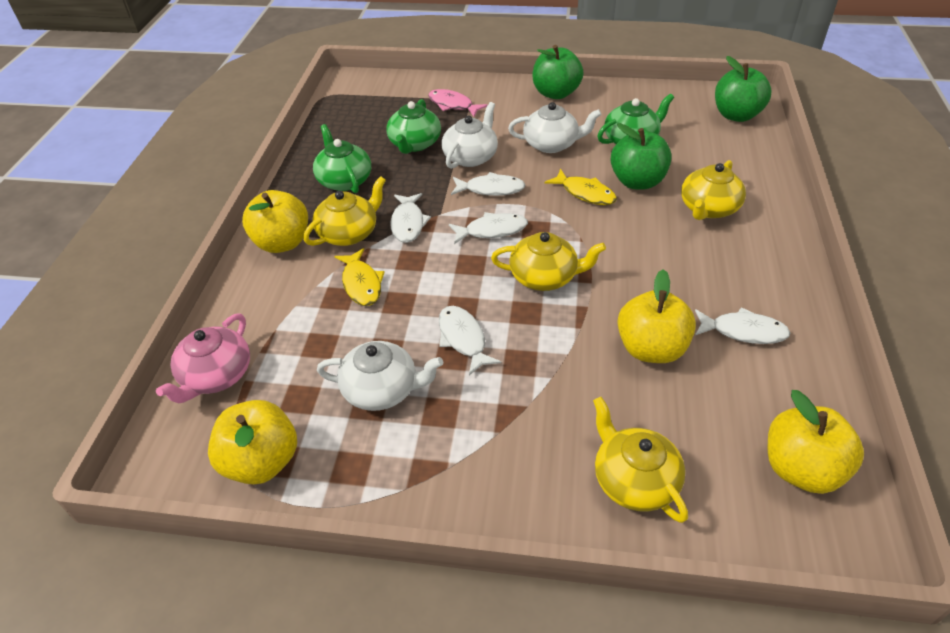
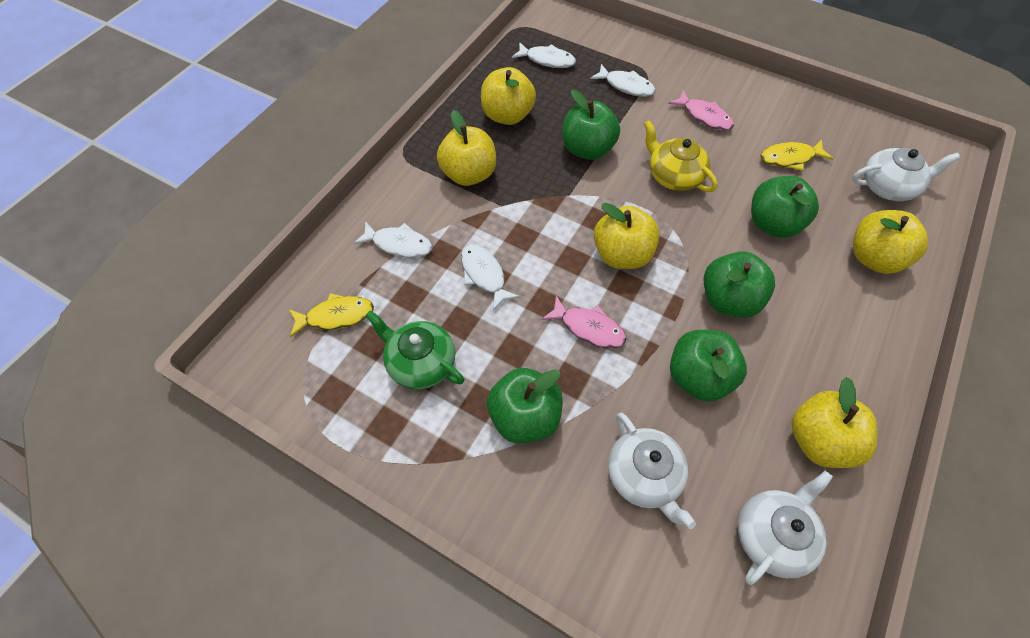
green apple: 3 -> 5
green teapot: 3 -> 1
pink fish: 1 -> 2
pink teapot: 1 -> 0
white fish: 5 -> 4
yellow apple: 4 -> 5
yellow teapot: 4 -> 1

